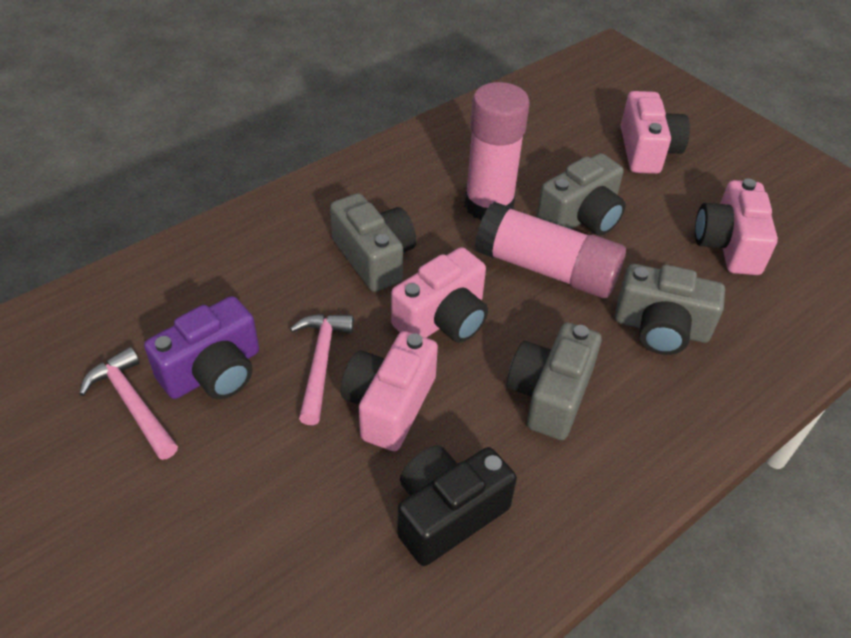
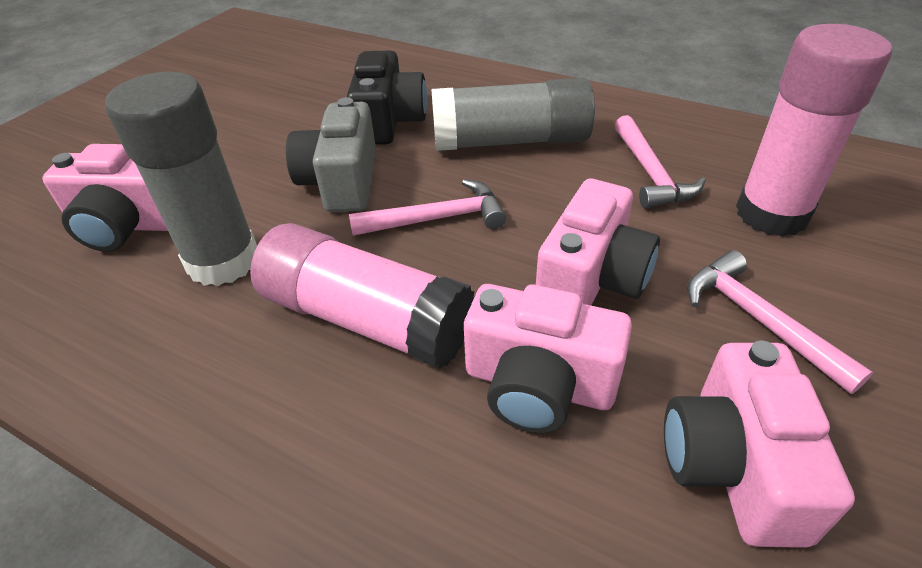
grey camera: 4 -> 1
grey glue stick: 0 -> 2
pink hammer: 2 -> 3
purple camera: 1 -> 0

